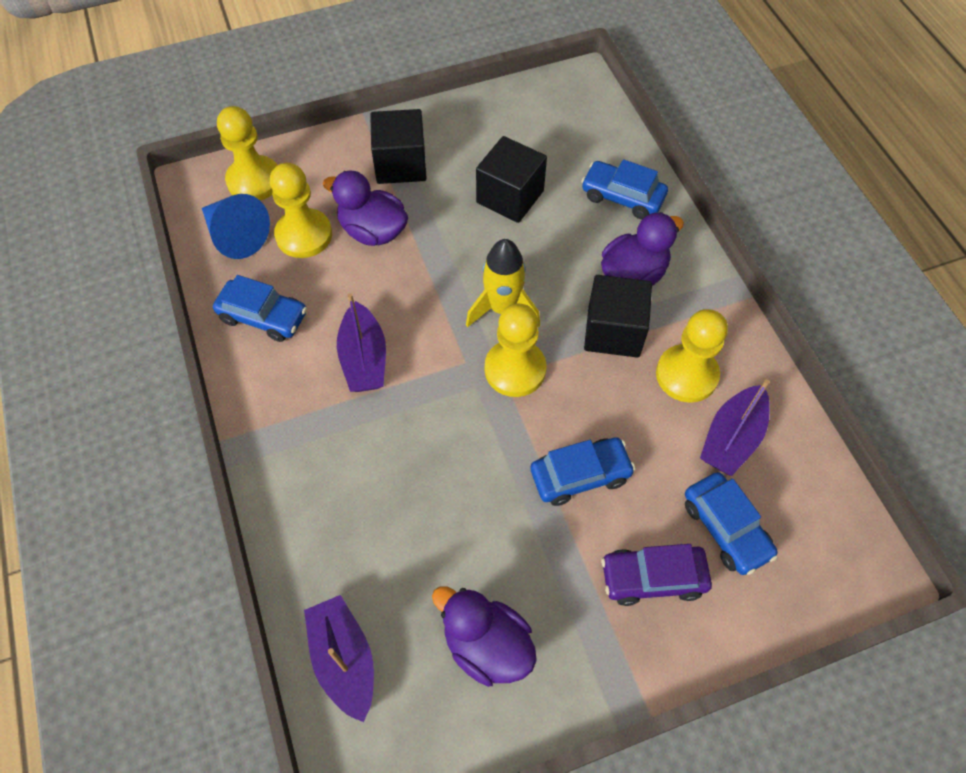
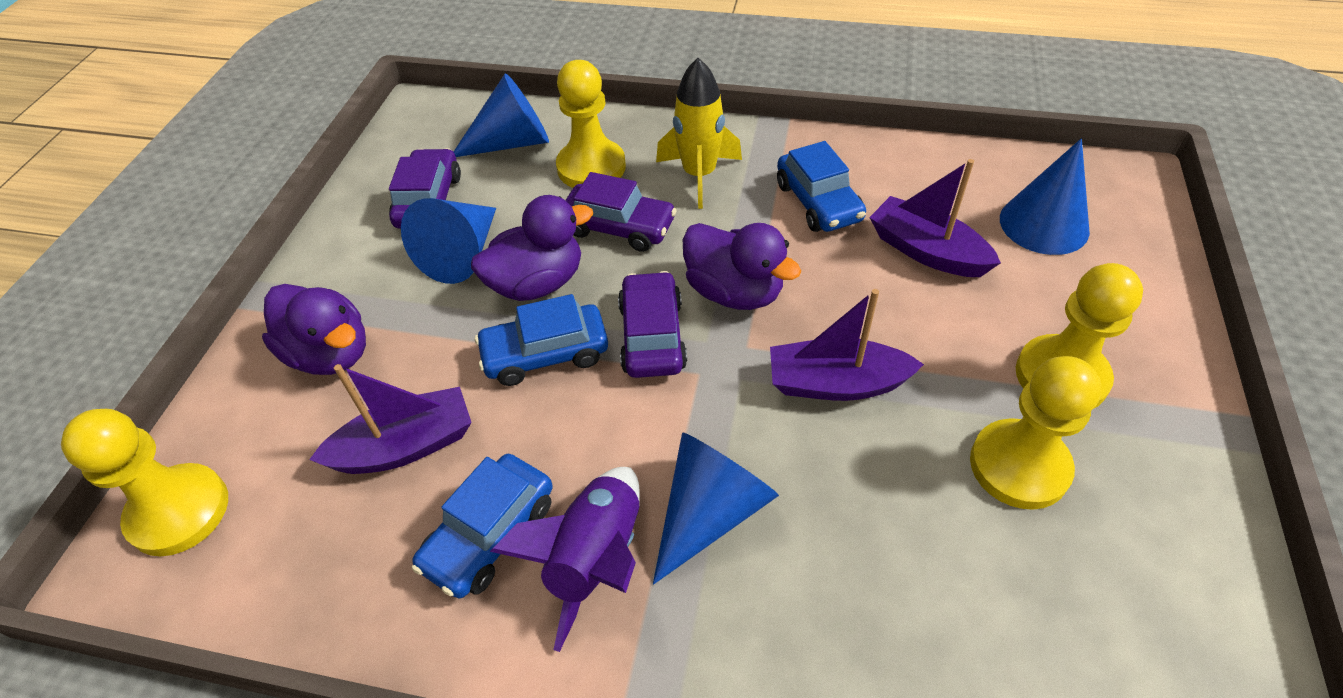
black cube: 3 -> 0
blue car: 4 -> 3
blue cone: 1 -> 4
purple car: 1 -> 3
purple rocket: 0 -> 1

